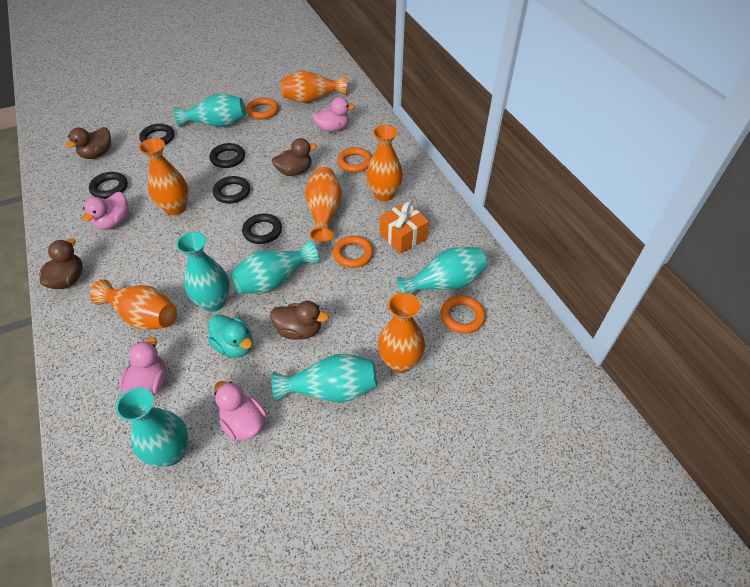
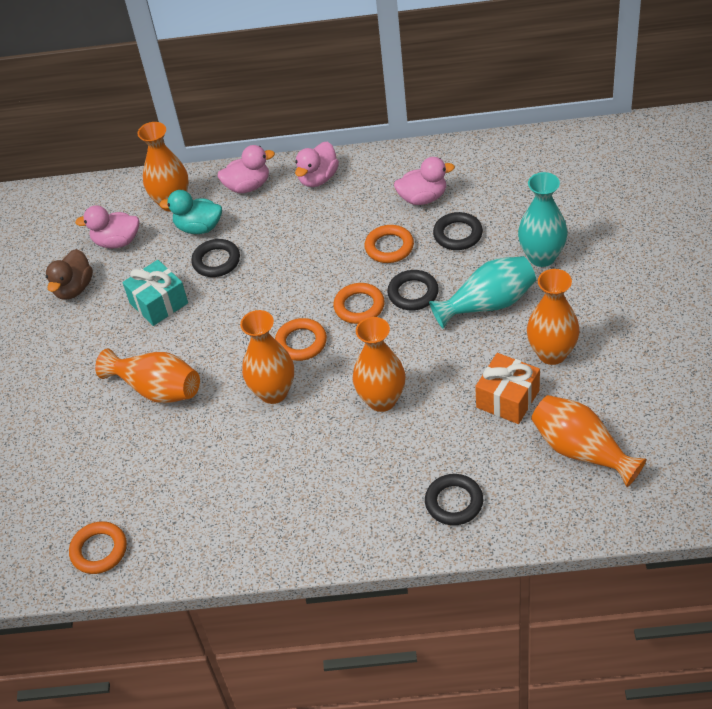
black ring: 5 -> 4
brown duck: 4 -> 1
turquoise gift: 0 -> 1
turquoise vase: 6 -> 2

